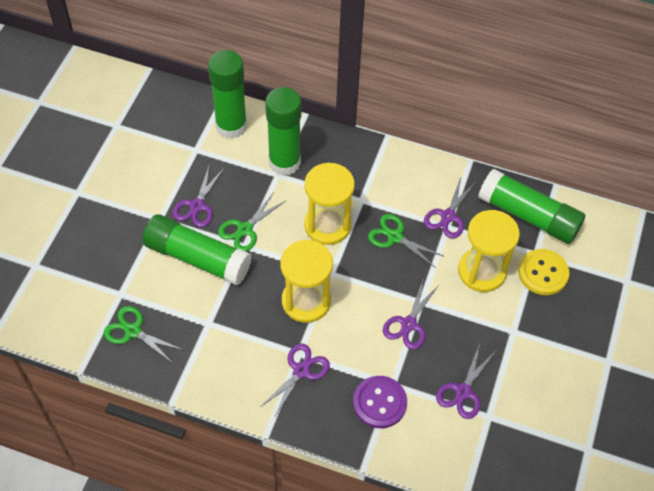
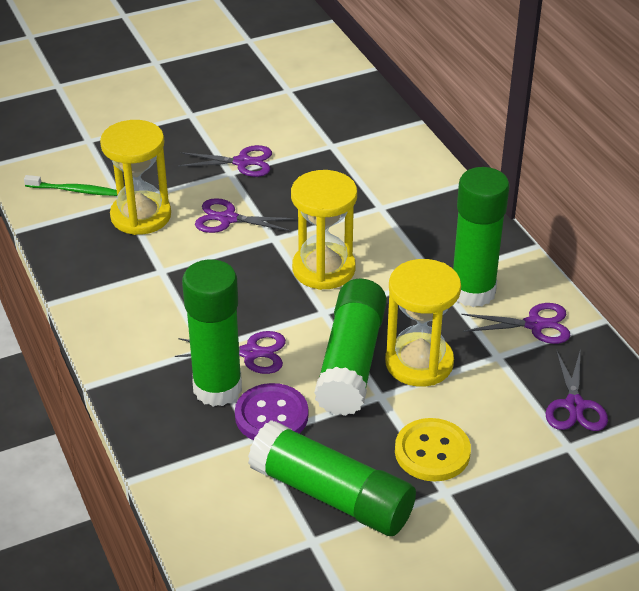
green scissors: 3 -> 0
green toothbrush: 0 -> 1

